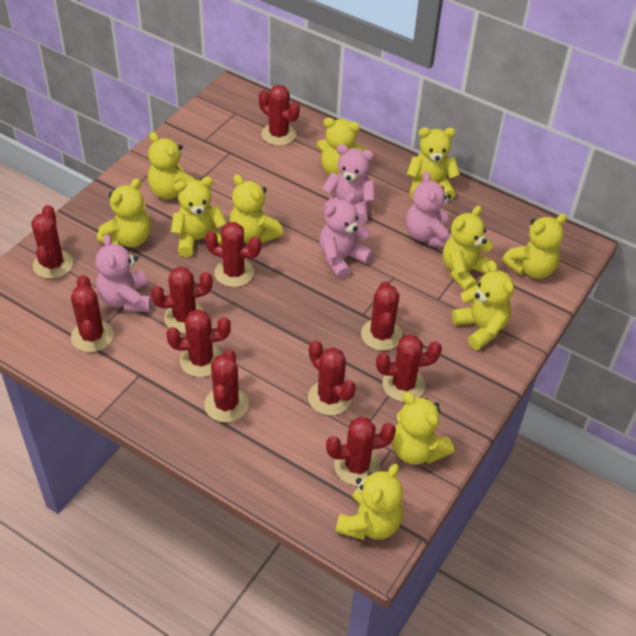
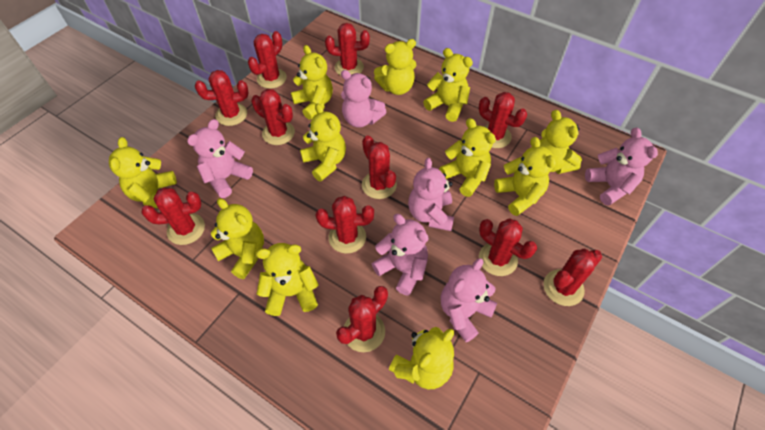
pink teddy bear: 4 -> 6

